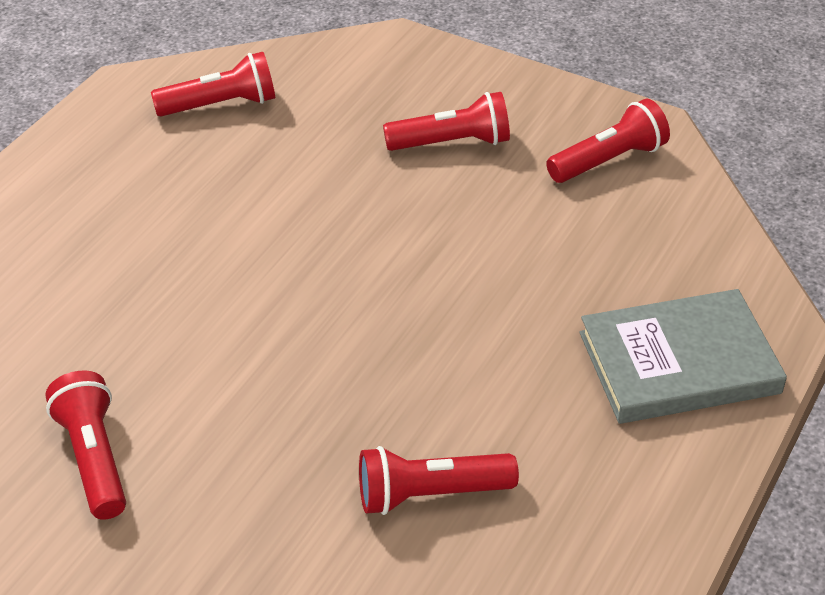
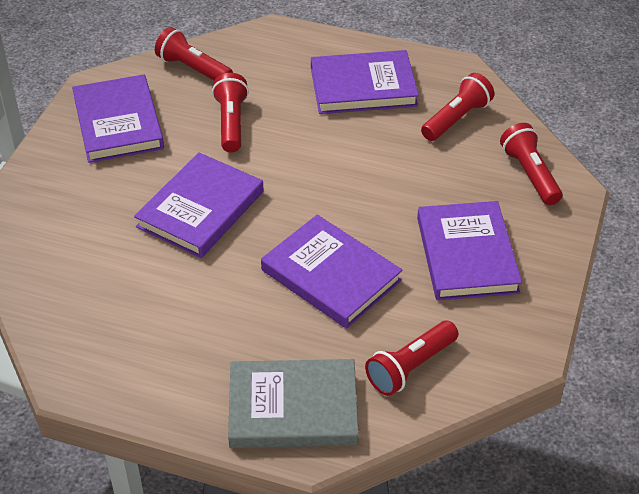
purple book: 0 -> 5

